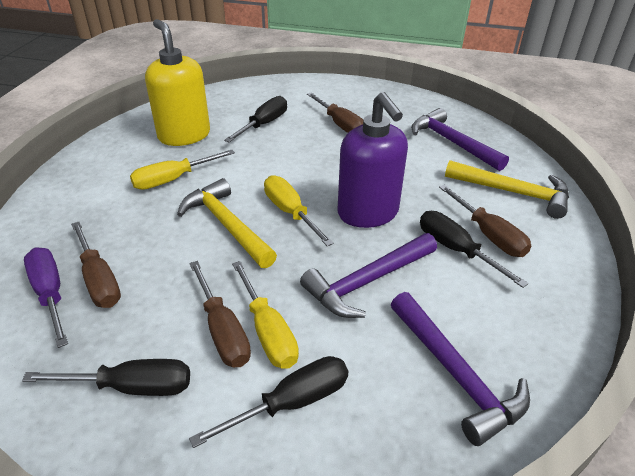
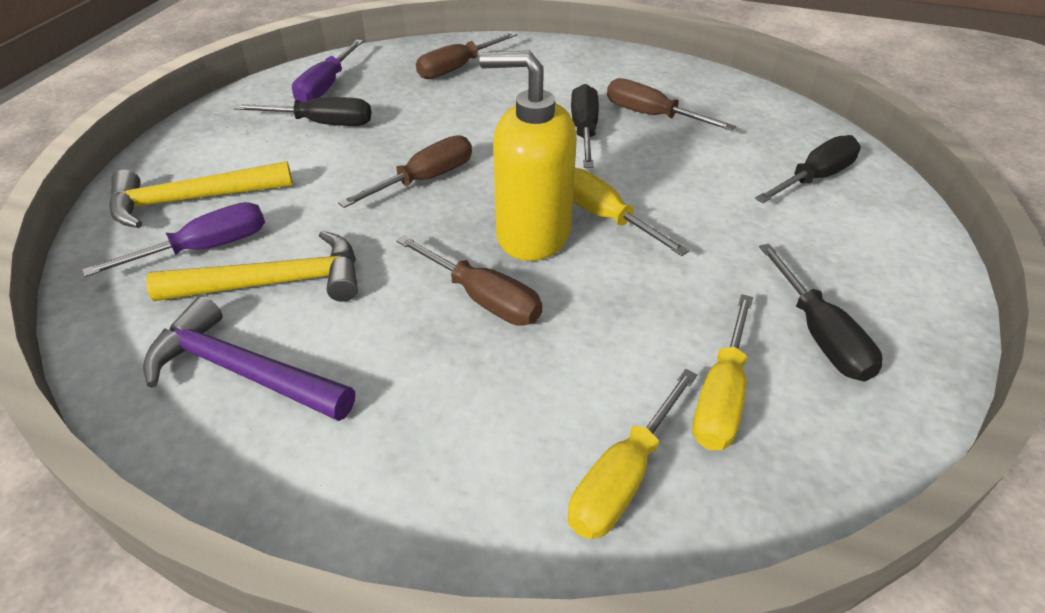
purple hammer: 3 -> 1
purple screwdriver: 1 -> 2
purple soap dispenser: 1 -> 0

